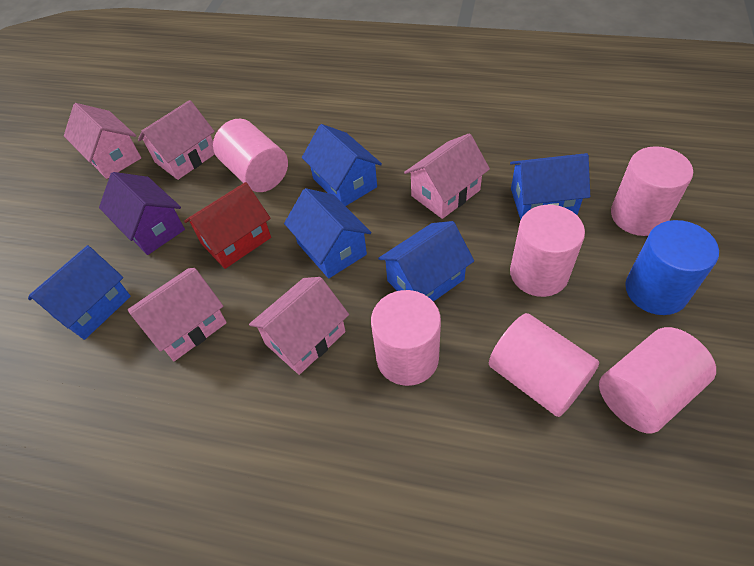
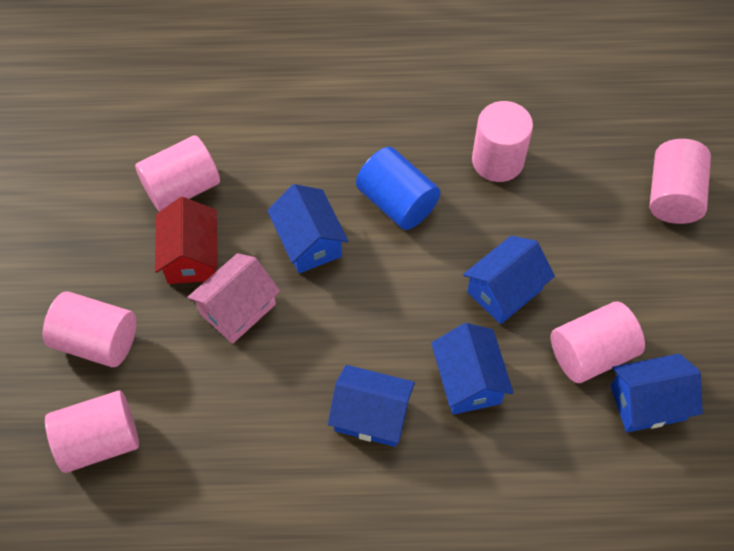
pink house: 5 -> 1
purple house: 1 -> 0

